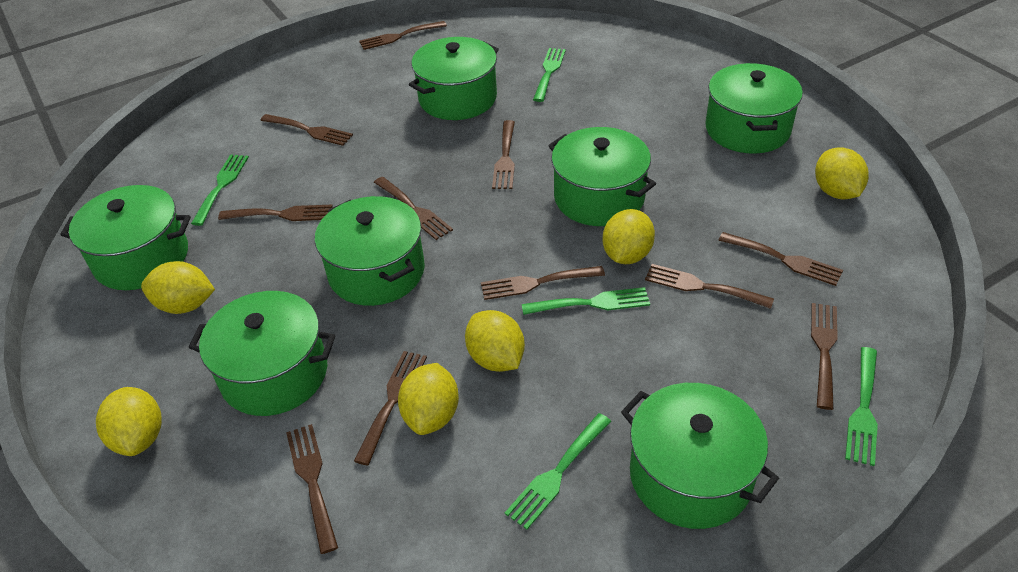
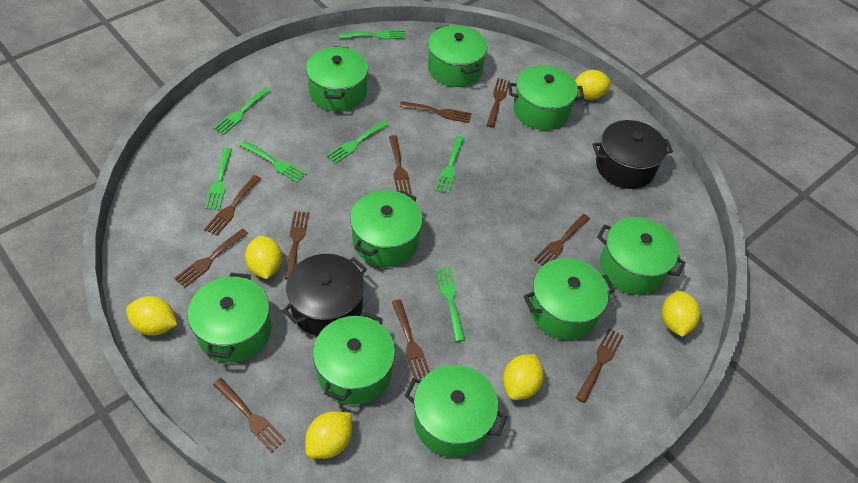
black pot: 0 -> 2
brown fork: 11 -> 10
green fork: 5 -> 7
green pot: 7 -> 9

